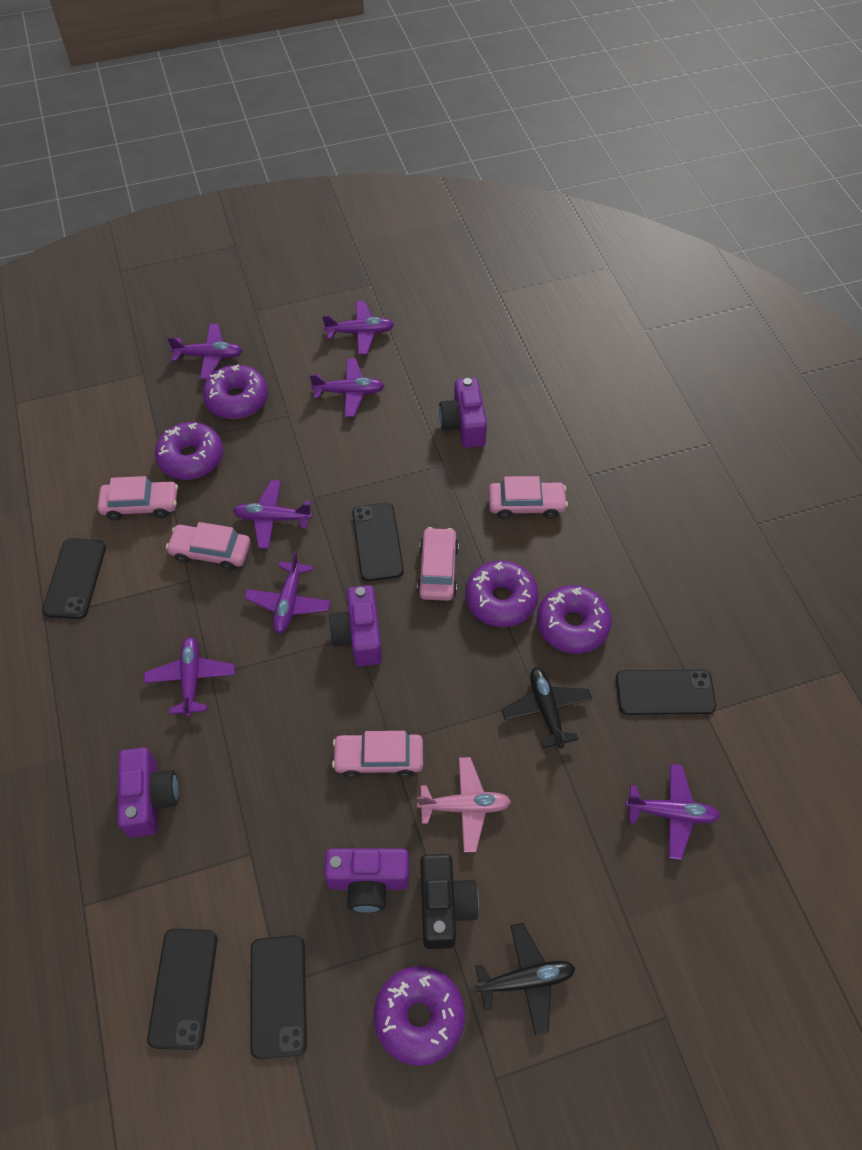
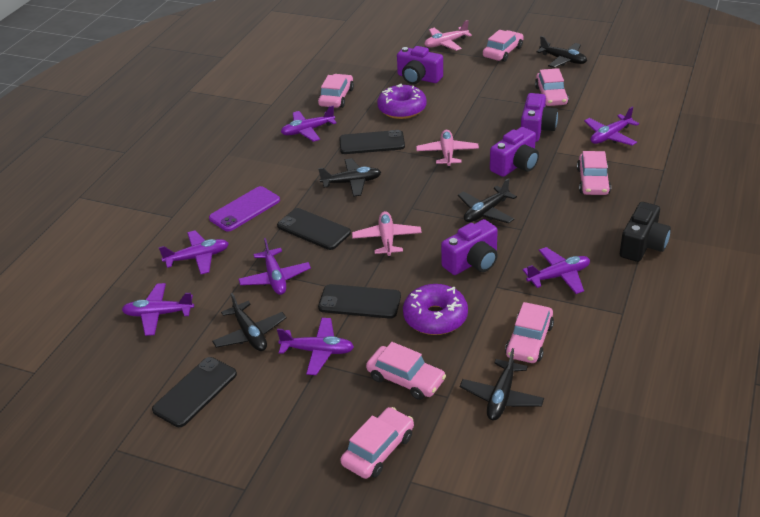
black phone: 5 -> 4
black plane: 2 -> 5
pink car: 5 -> 7
pink plane: 1 -> 3
purple donut: 5 -> 2
purple phone: 0 -> 1

